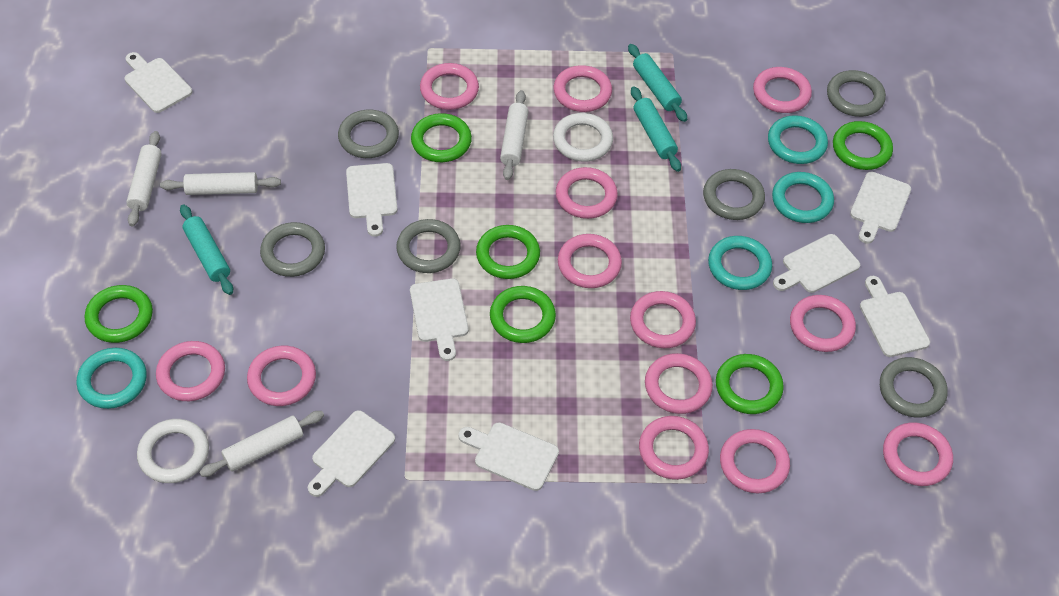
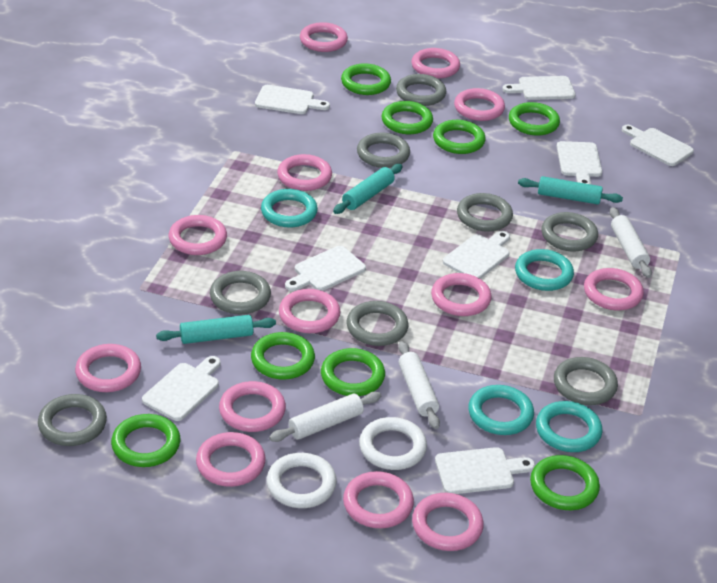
green ring: 6 -> 8
grey ring: 6 -> 8
white rolling pin: 4 -> 3

